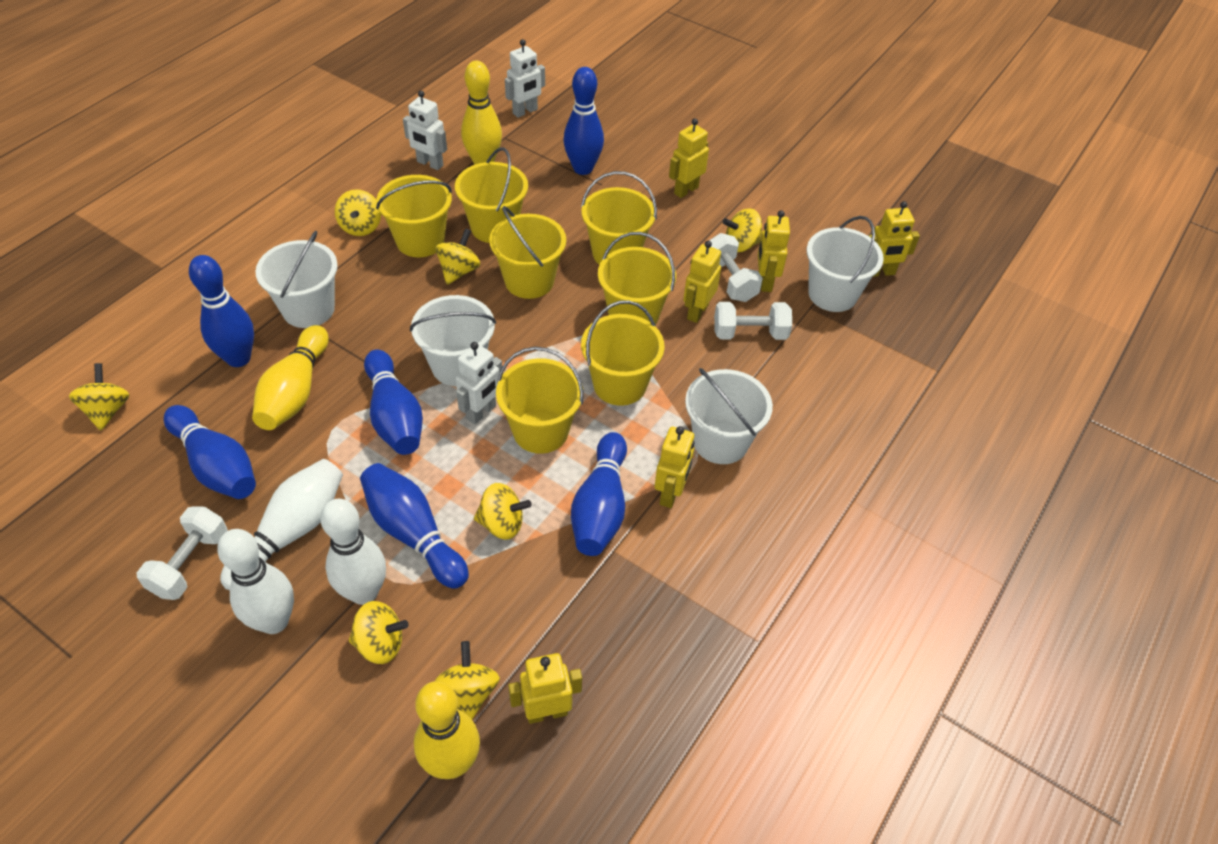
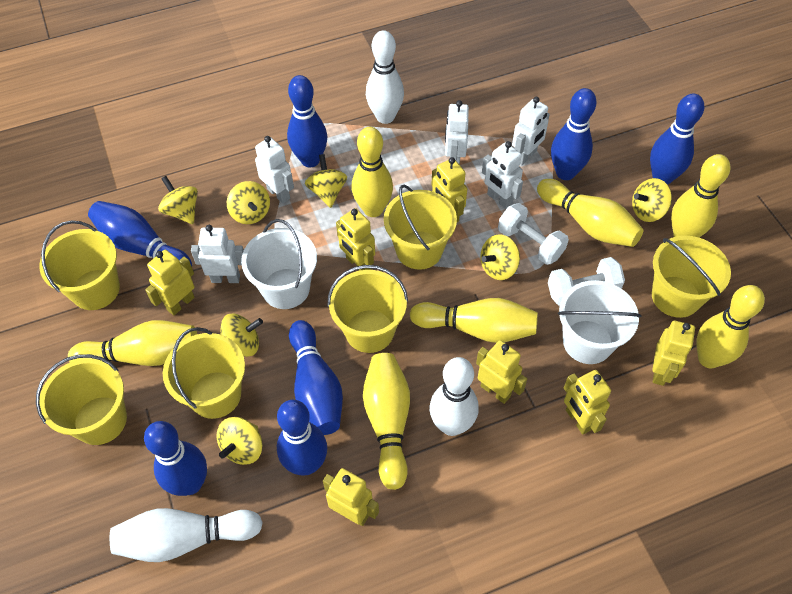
blue bowling pin: 6 -> 7
white bucket: 4 -> 2
white dumbbell: 3 -> 2
white robot: 3 -> 5
yellow bowling pin: 3 -> 7
yellow bucket: 7 -> 6
yellow robot: 6 -> 7

